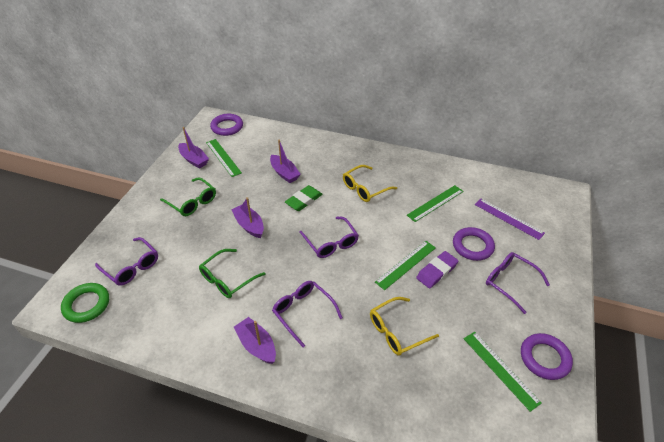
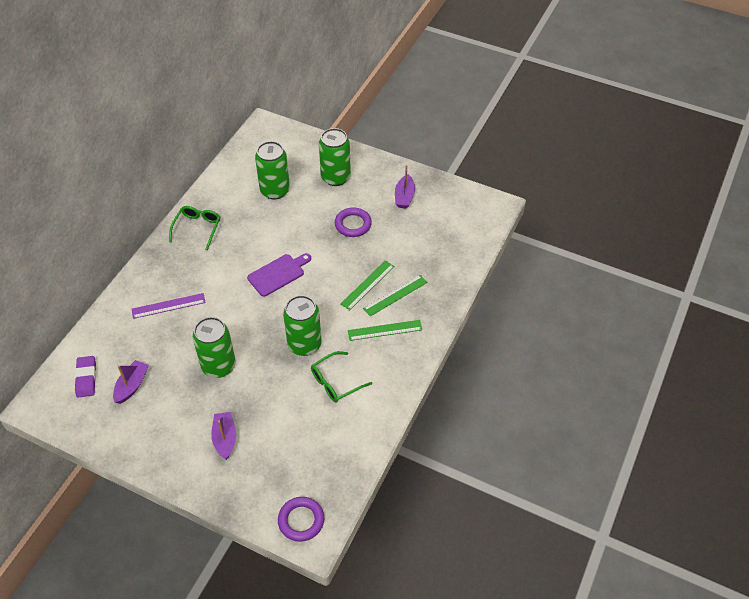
green can: 0 -> 4
green eraser: 1 -> 0
green ring: 1 -> 0
green ruler: 4 -> 3
purple boat: 4 -> 3
purple cutting board: 0 -> 1
purple glasses: 4 -> 0
purple ring: 3 -> 2
yellow glasses: 2 -> 0

